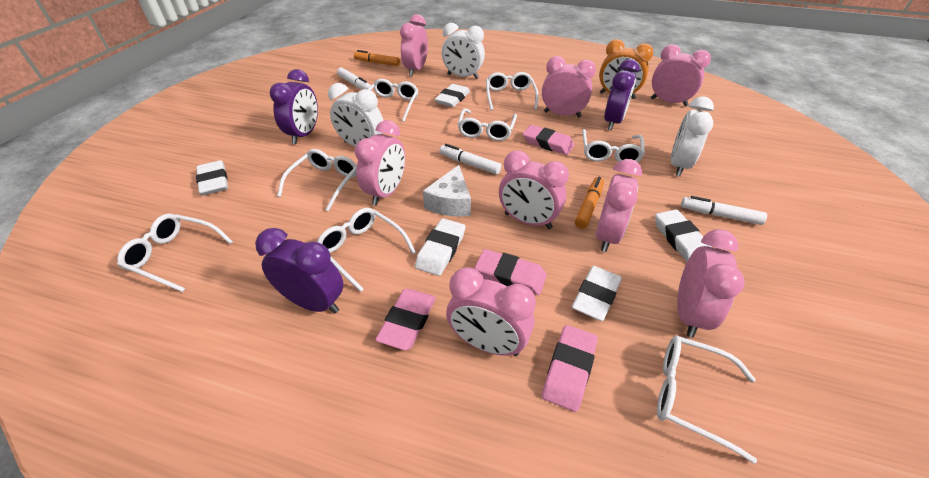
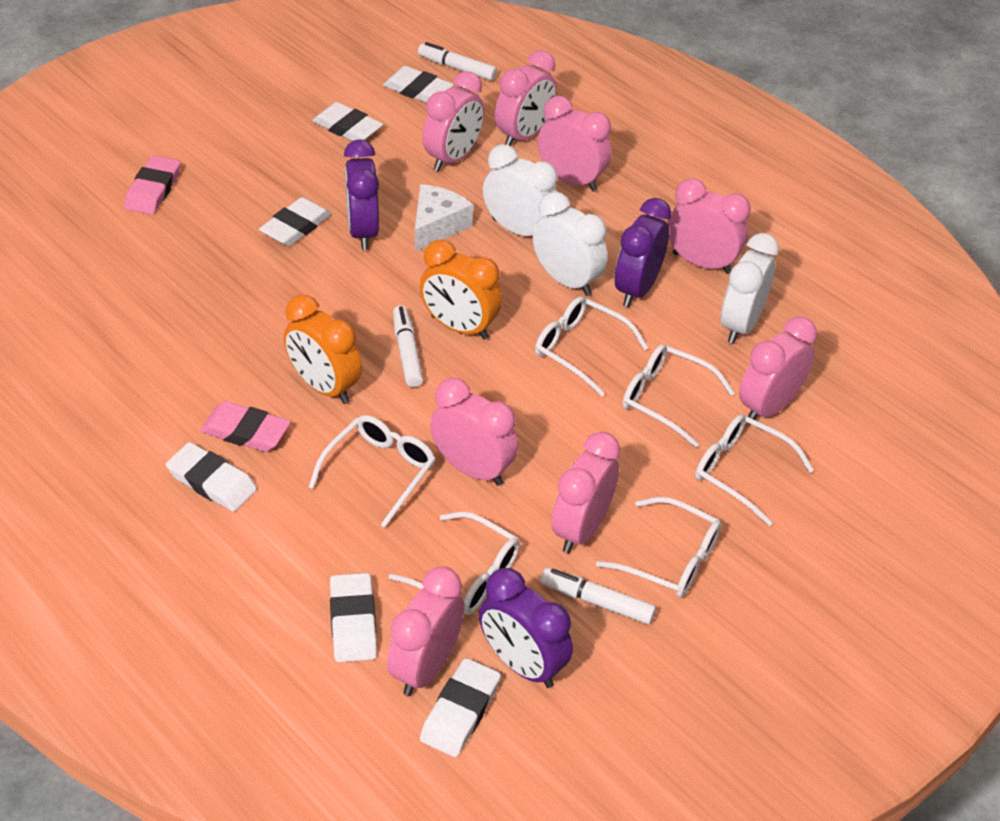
orange clock: 1 -> 2
orange marker: 2 -> 0
pink eraser: 4 -> 2
white eraser: 5 -> 6
white glasses: 8 -> 6

